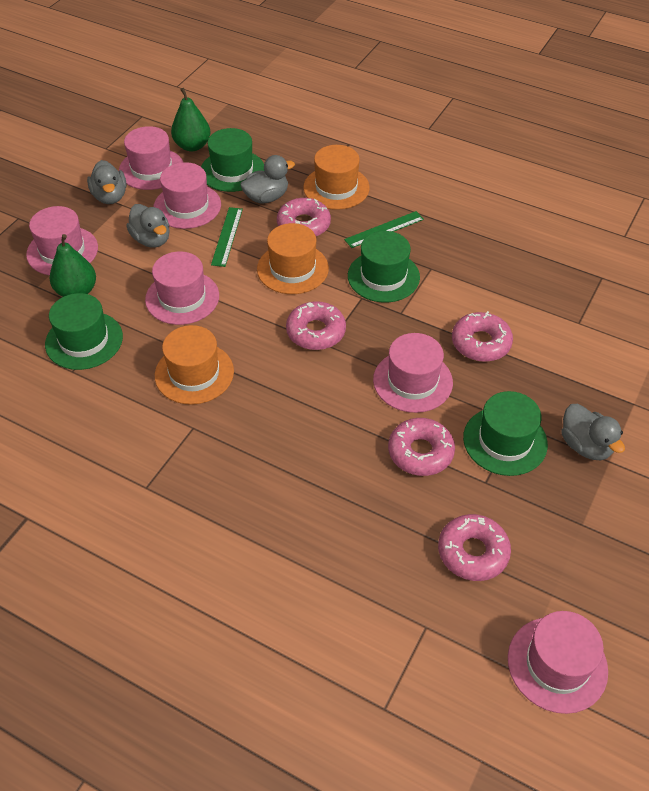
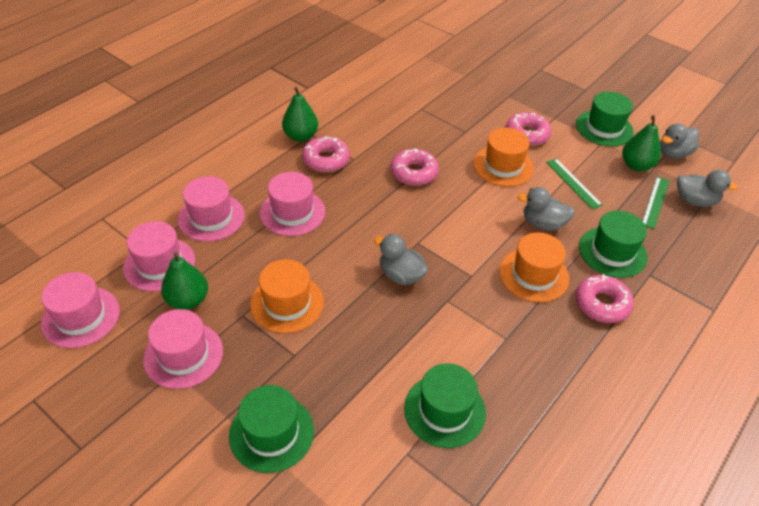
green pear: 2 -> 3
pink donut: 5 -> 4
pink hat: 6 -> 5

